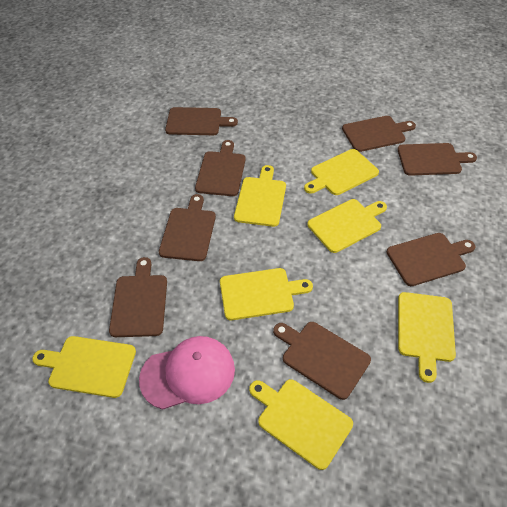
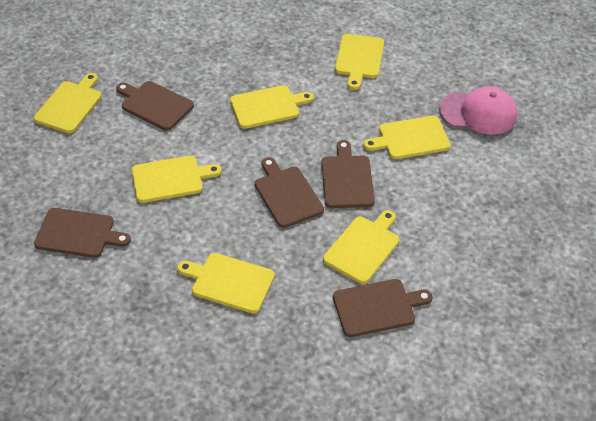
brown cutting board: 8 -> 5

